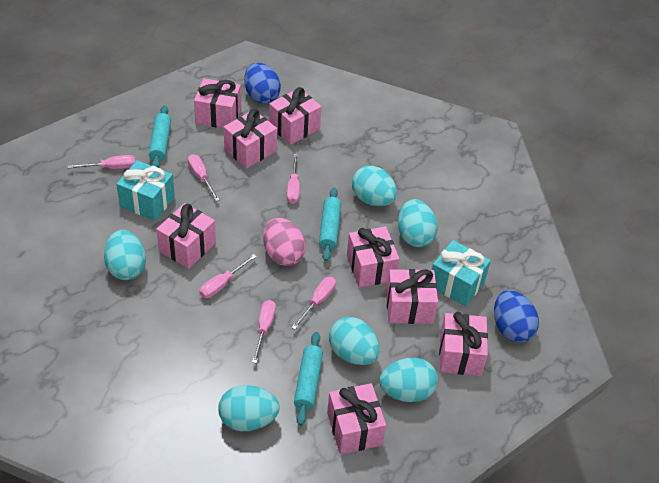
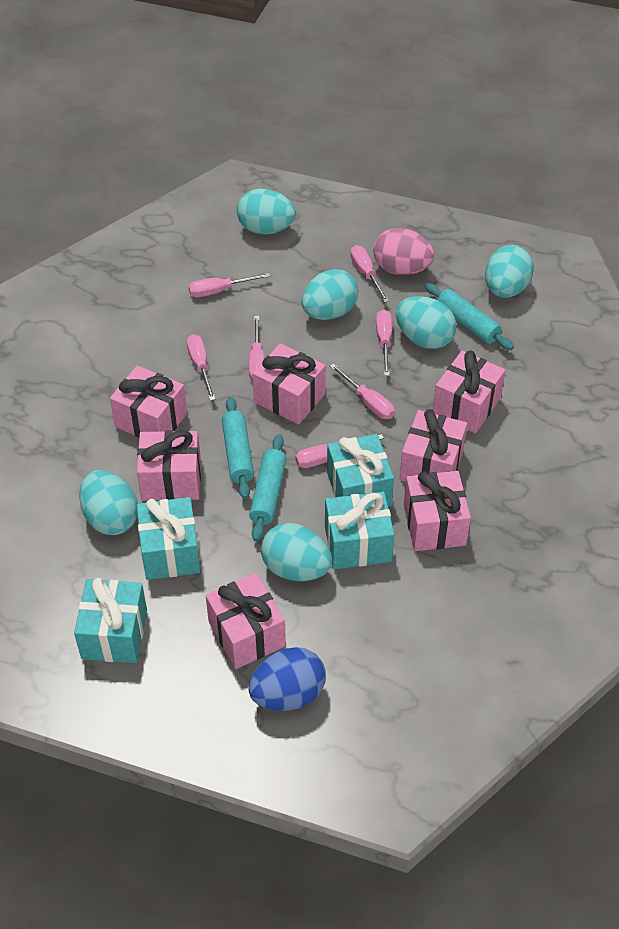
blue egg: 2 -> 1
pink gift: 8 -> 7
pink screwdriver: 6 -> 7
turquoise gift: 2 -> 4

